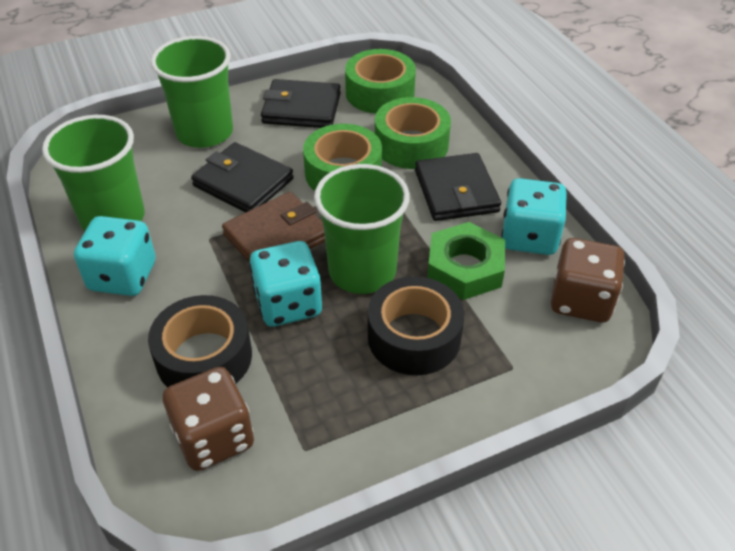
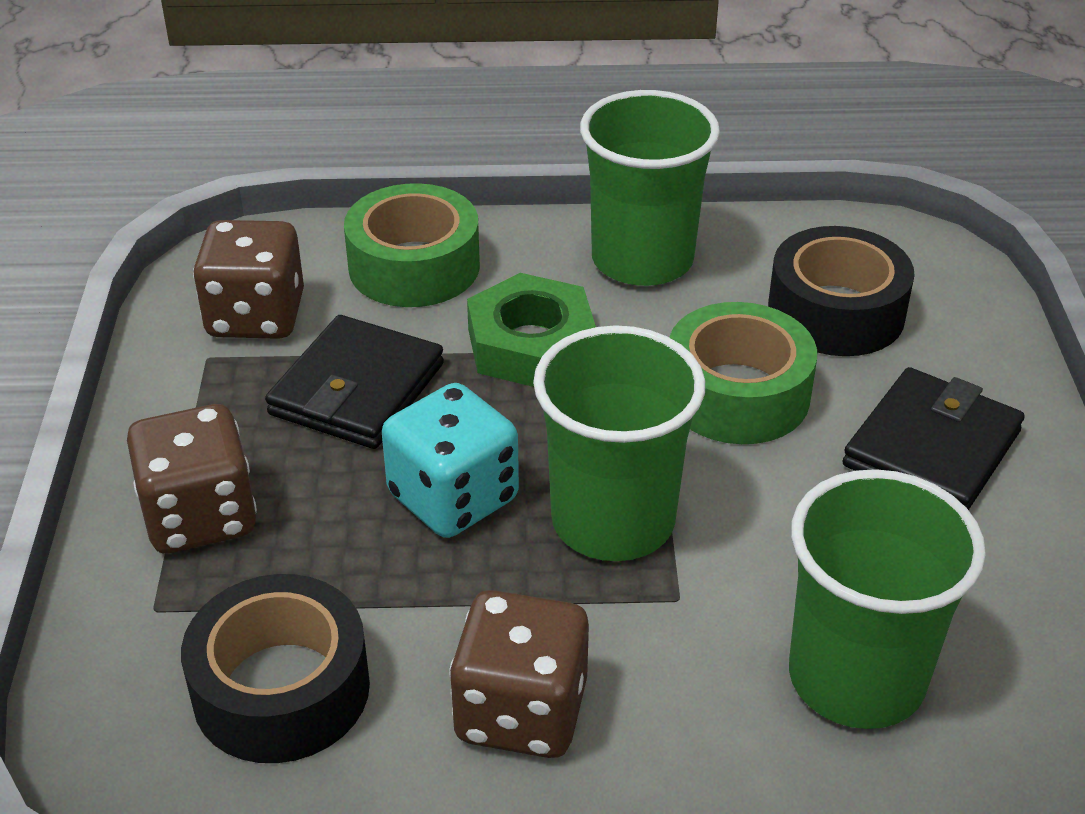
black wallet: 3 -> 2
brown dice: 2 -> 3
brown wallet: 1 -> 0
green tape: 3 -> 2
turquoise dice: 3 -> 1

